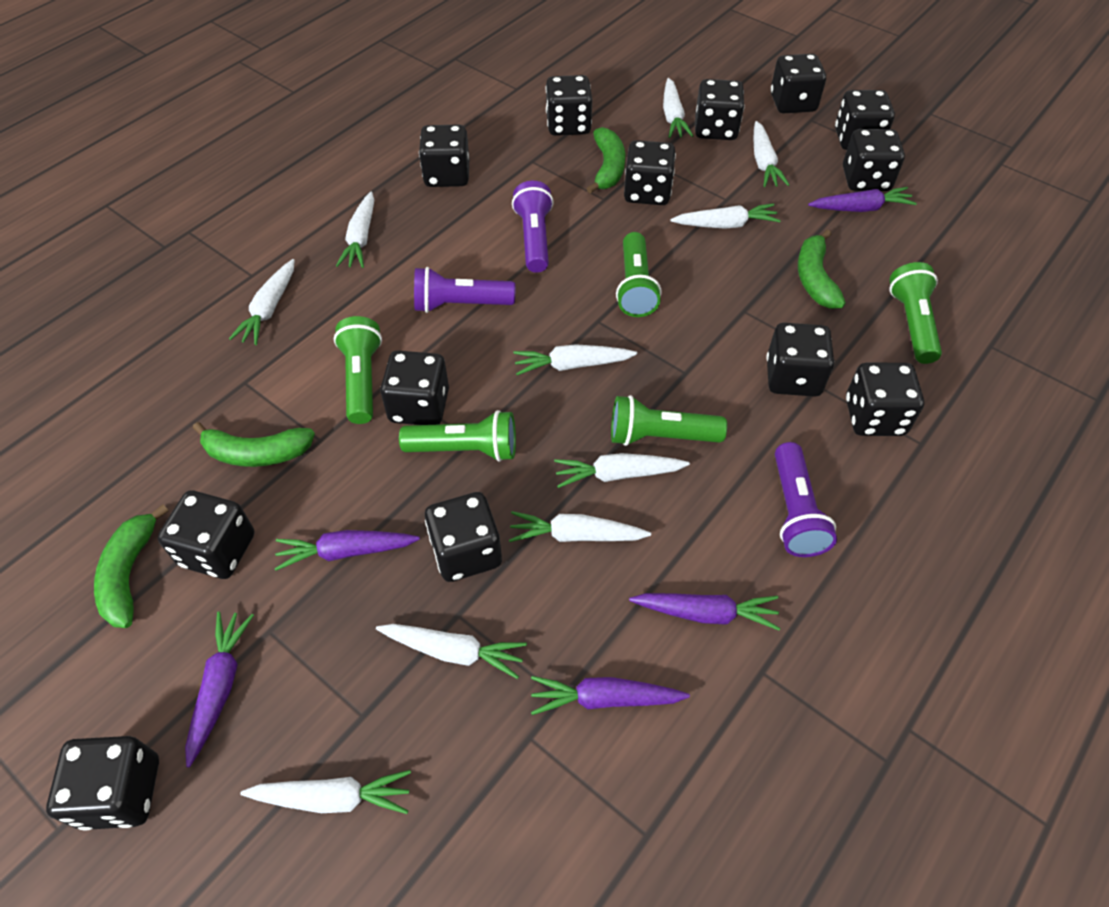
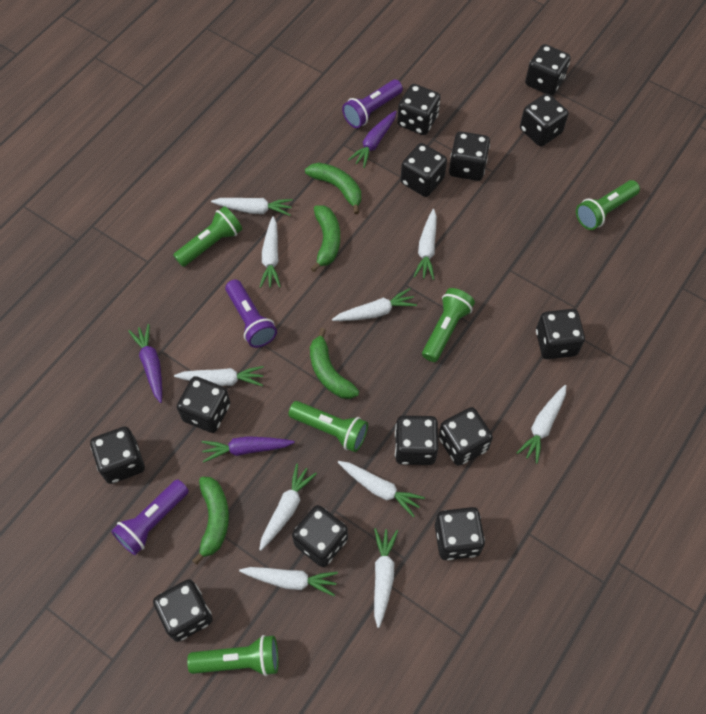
purple carrot: 5 -> 3

